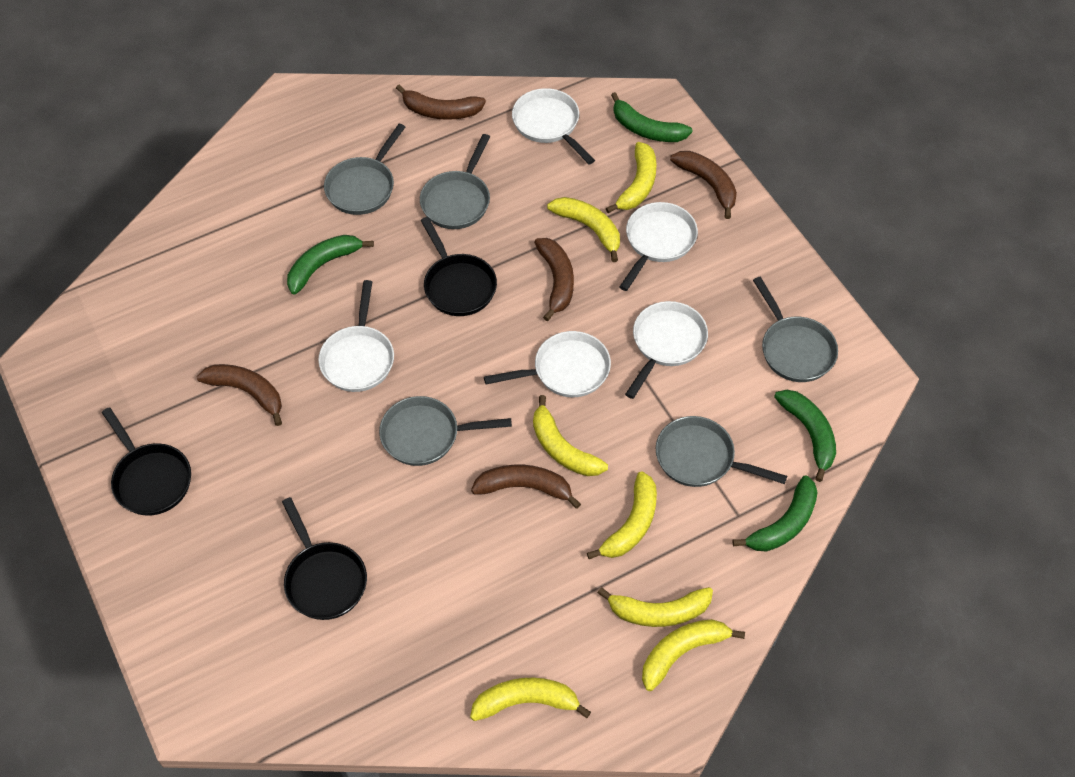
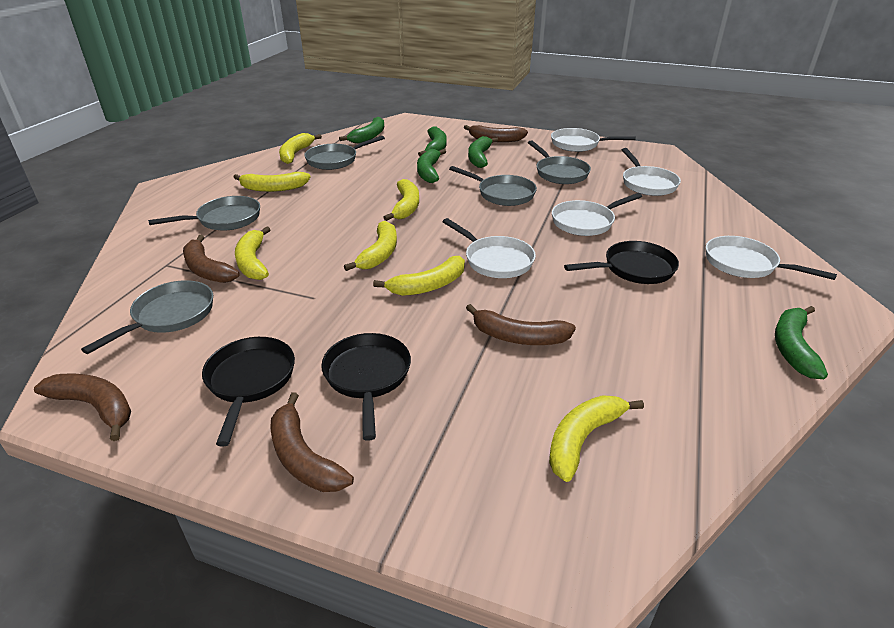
green banana: 4 -> 5

